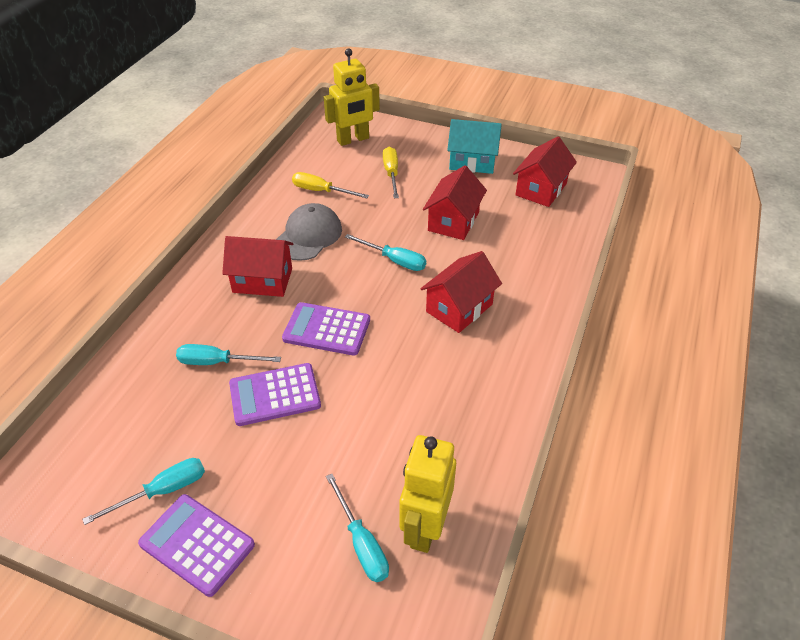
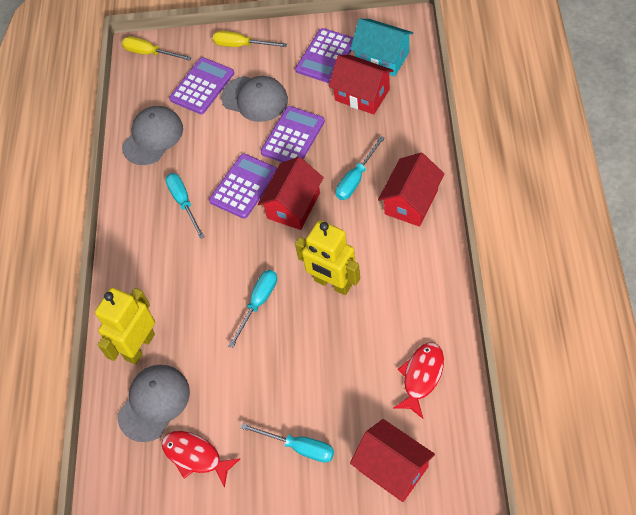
grey cap: 1 -> 3
purple calculator: 3 -> 4
red fish: 0 -> 2

